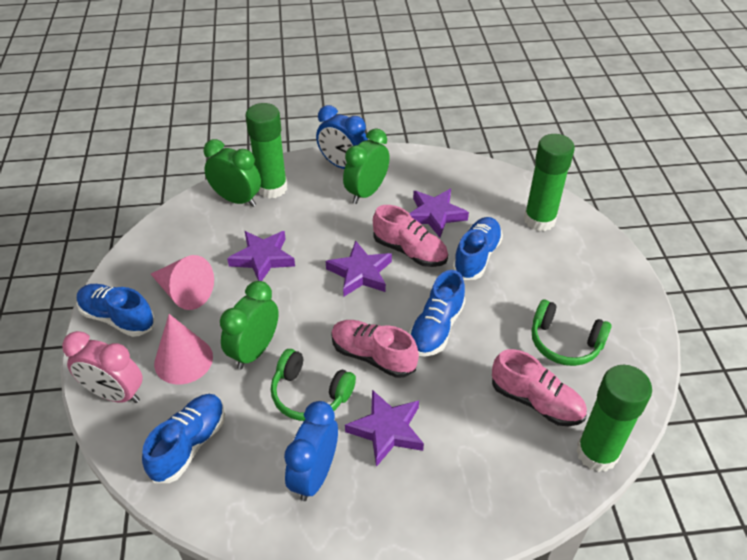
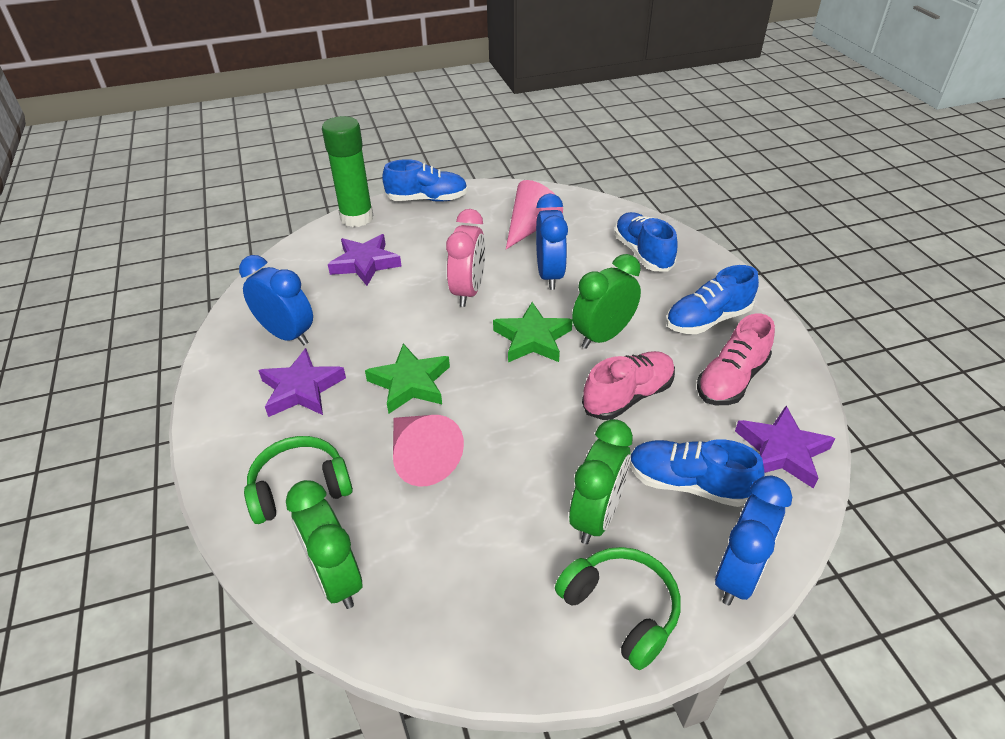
blue clock: 2 -> 3
green glue stick: 3 -> 1
green star: 0 -> 2
pink shoe: 3 -> 2
purple star: 4 -> 3

